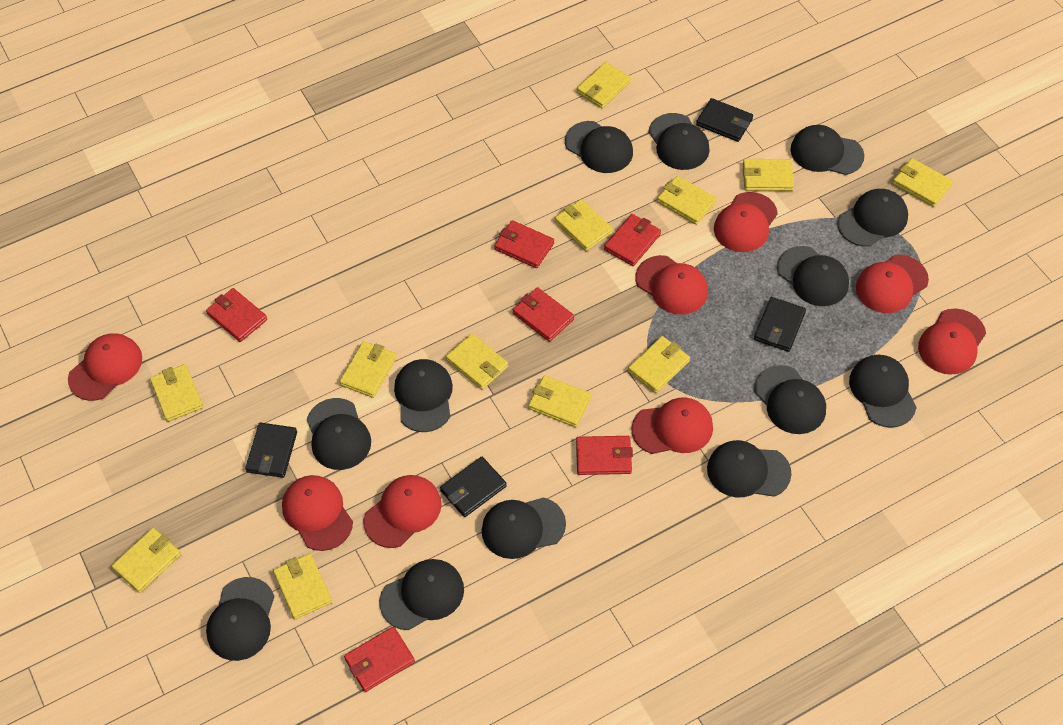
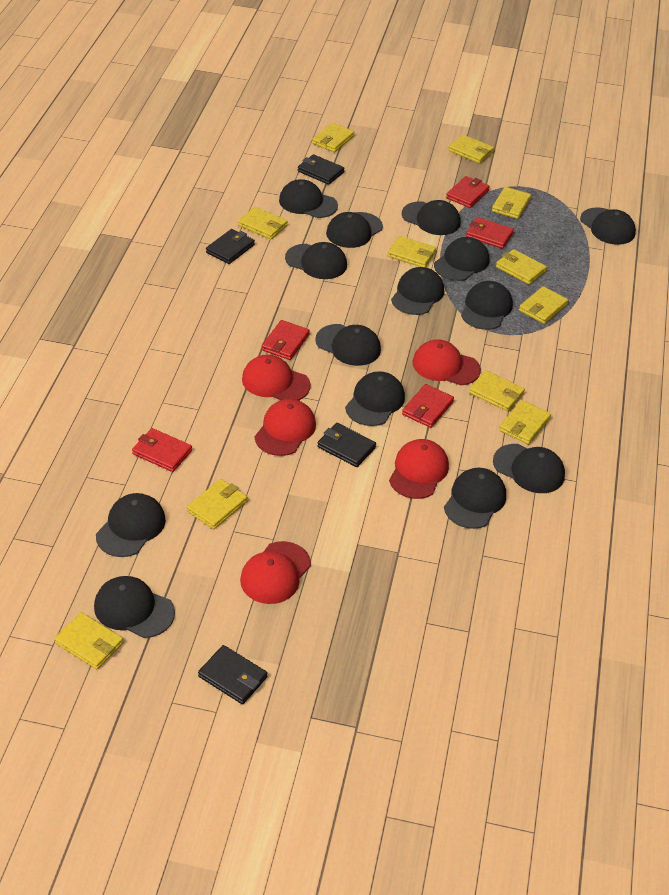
black cap: 13 -> 14
red cap: 8 -> 5
red wallet: 6 -> 5
yellow wallet: 12 -> 11

